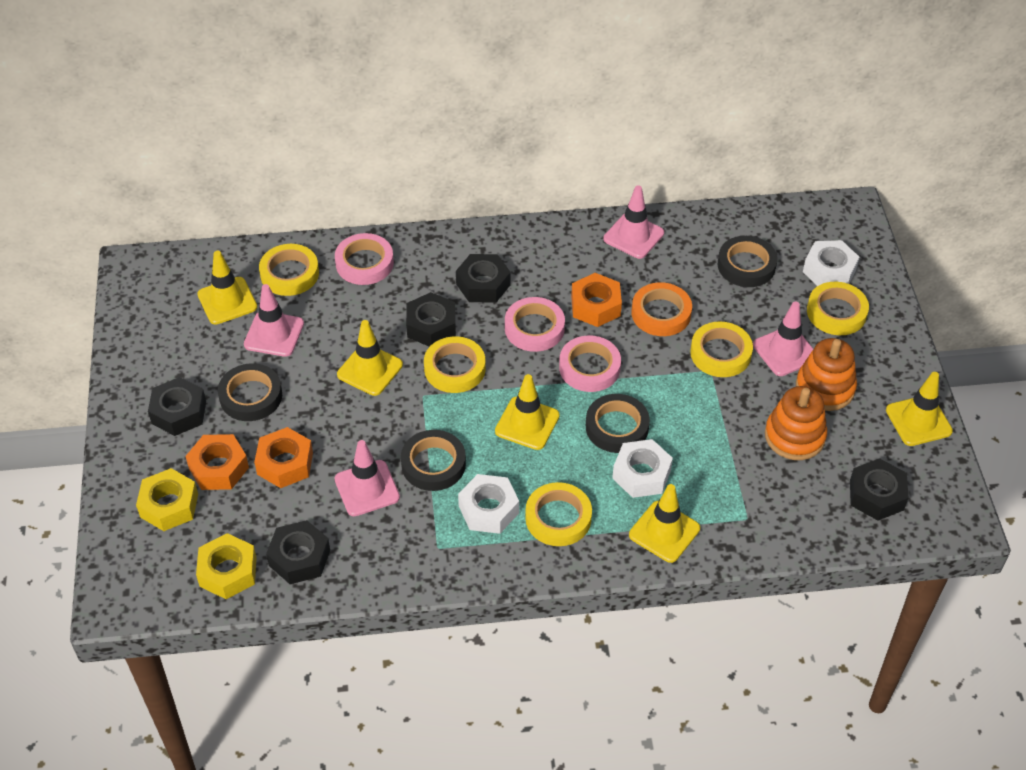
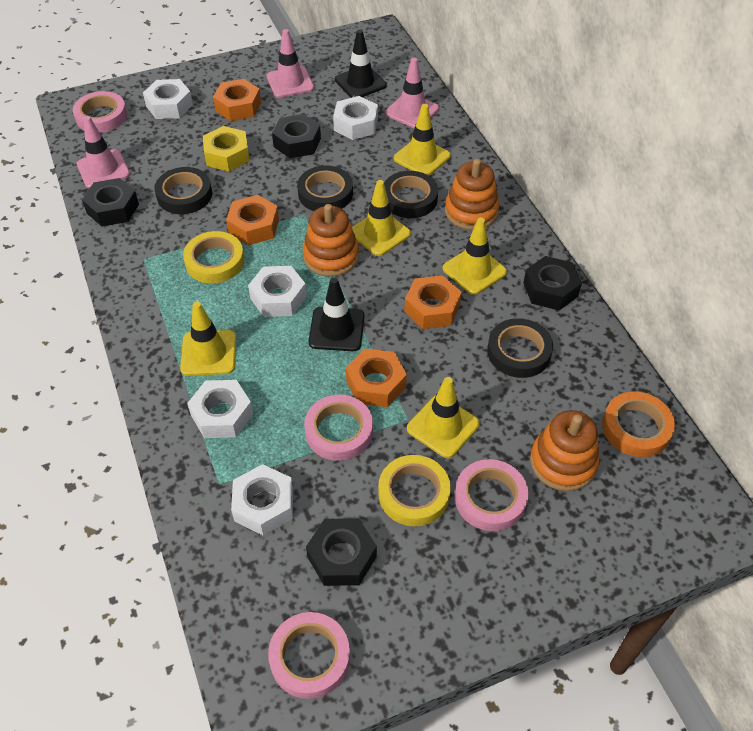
black nut: 5 -> 4
black traffic cone: 0 -> 2
orange nut: 3 -> 4
orange stacking toy: 2 -> 3
pink tape: 3 -> 4
pink traffic cone: 4 -> 3
white nut: 3 -> 5
yellow nut: 2 -> 1
yellow tape: 5 -> 2

